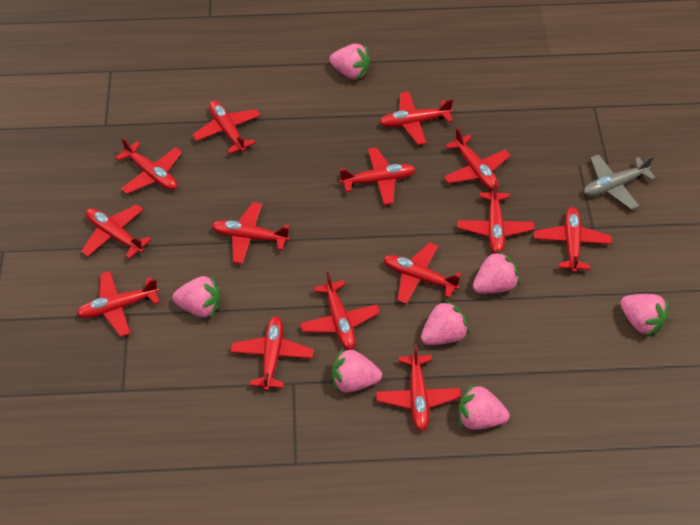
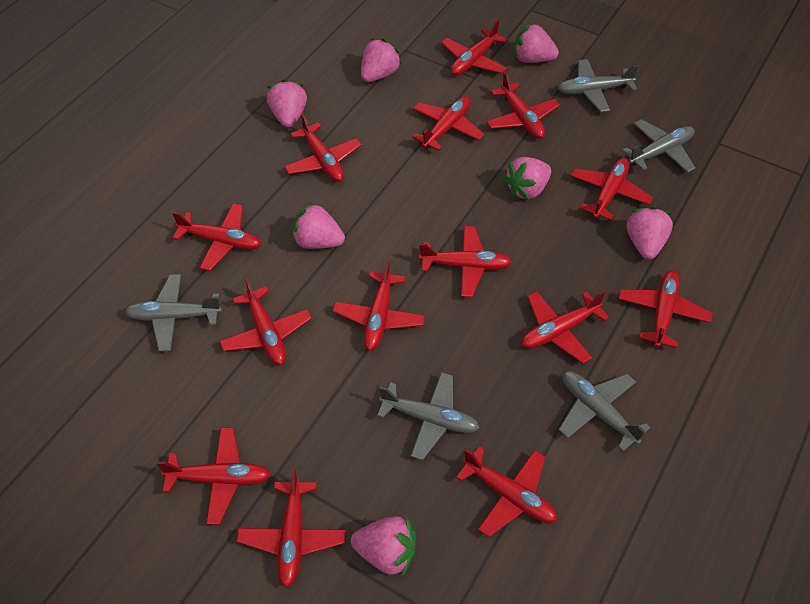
grey plane: 1 -> 5

